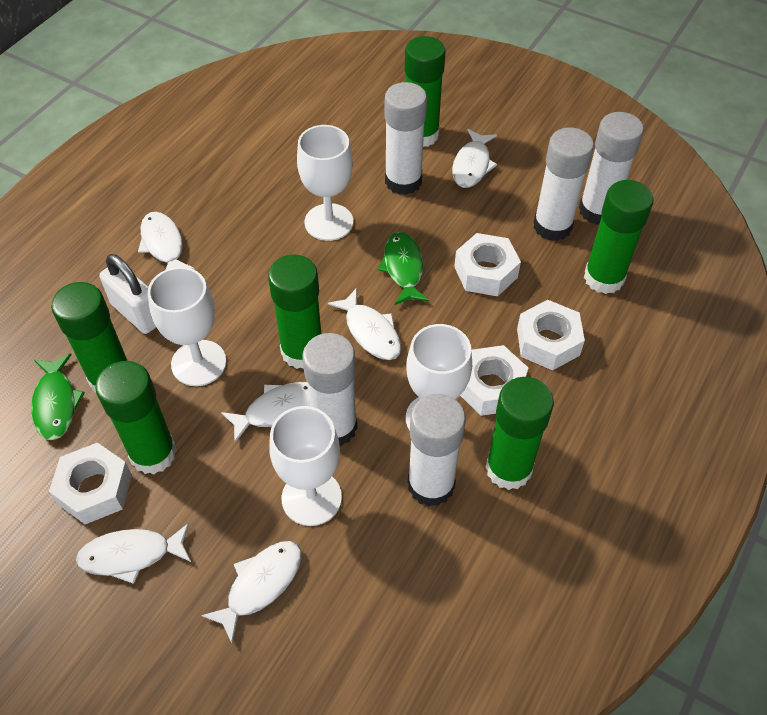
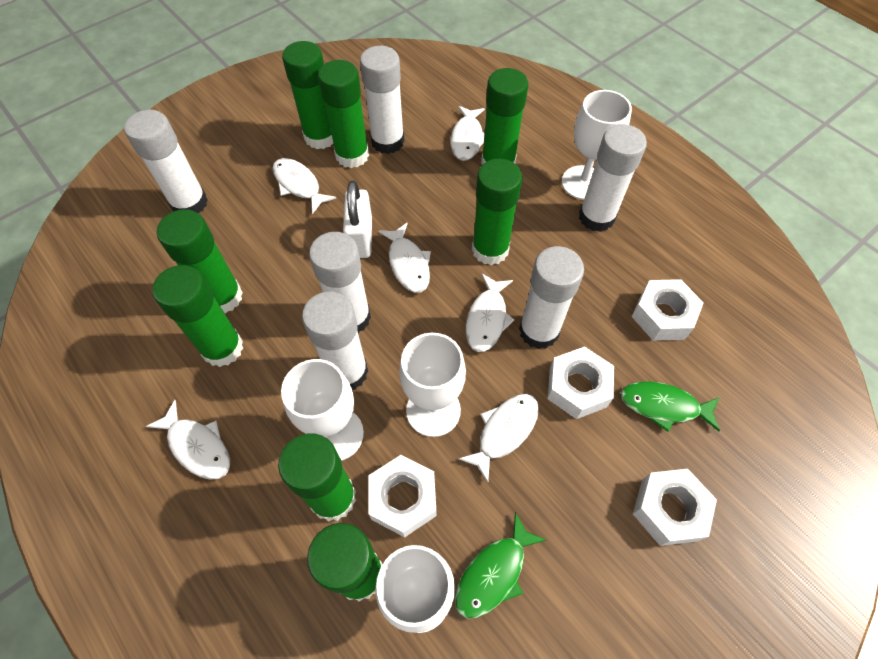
green glue stick: 6 -> 8
white glue stick: 5 -> 6

